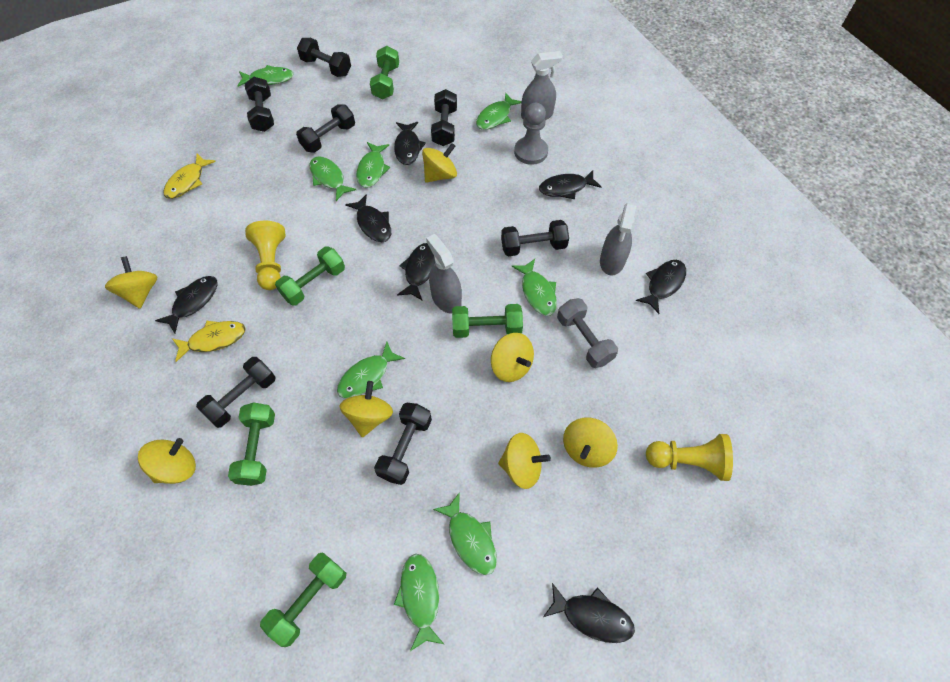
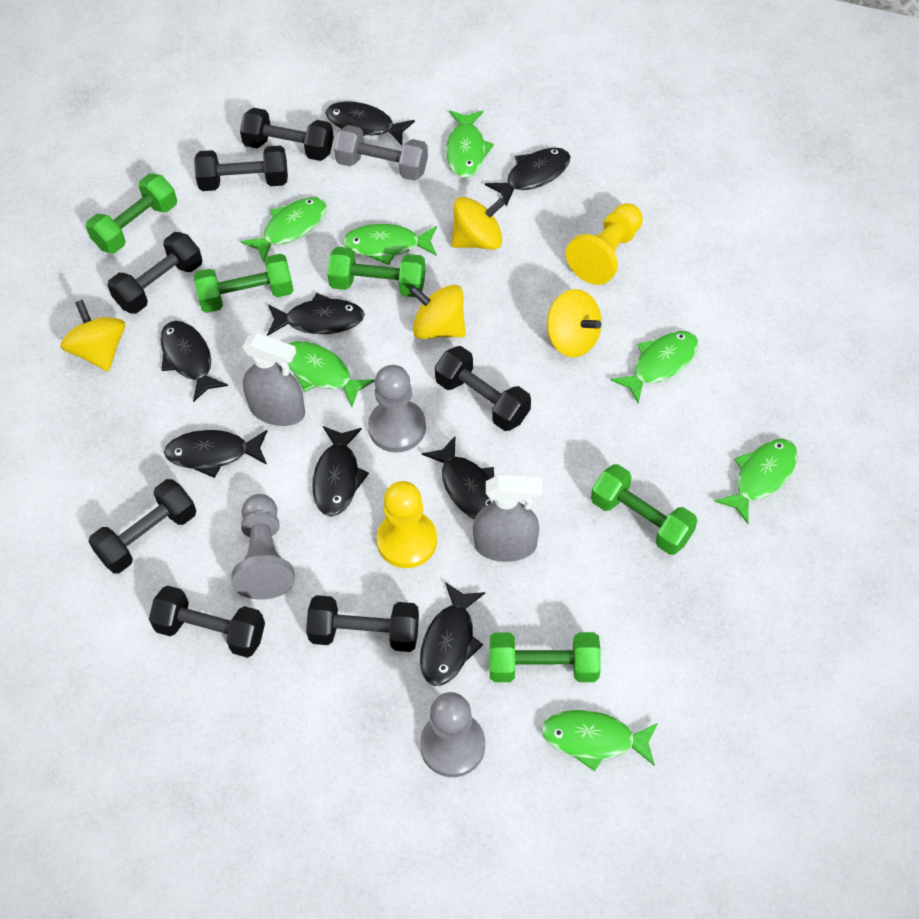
black fish: 7 -> 8
green fish: 8 -> 7
grey pawn: 1 -> 3
grey spray bottle: 3 -> 2
yellow fish: 2 -> 0
yellow spinning top: 7 -> 4

